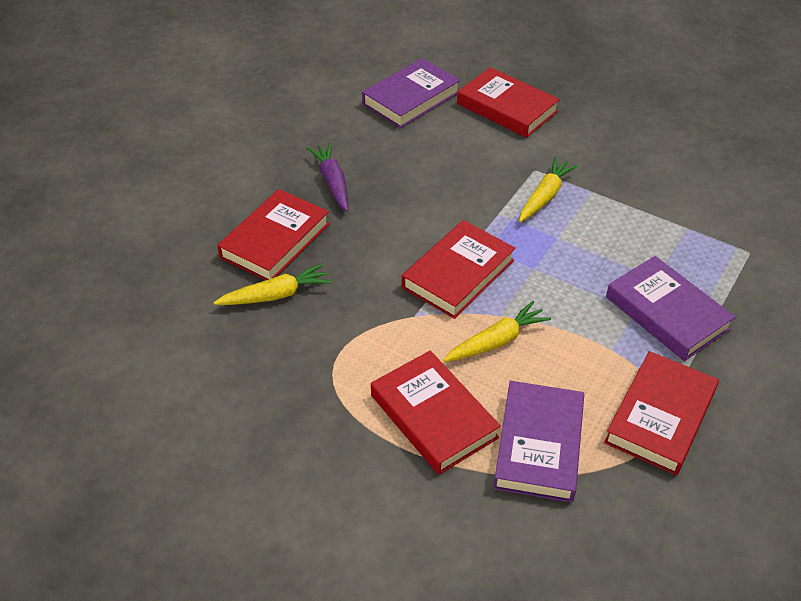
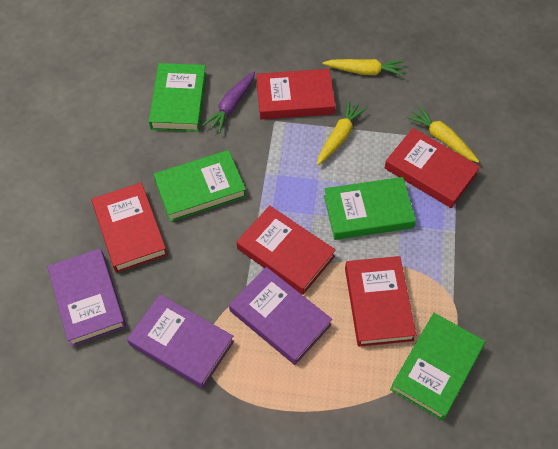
green book: 0 -> 4

